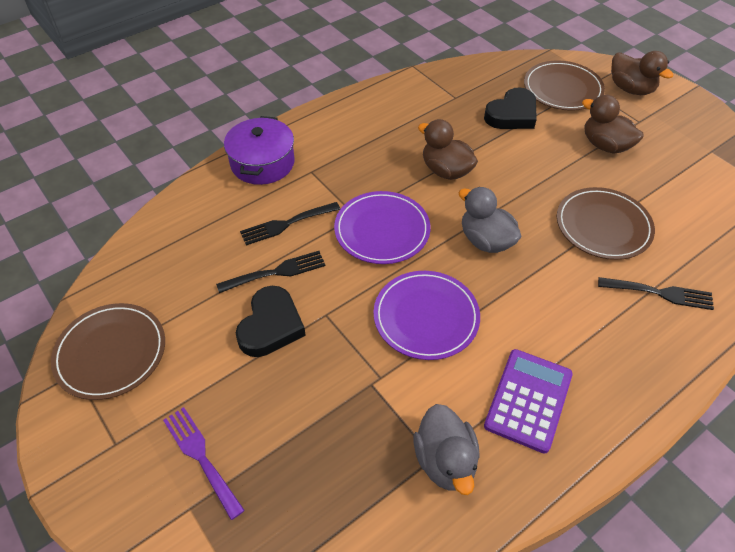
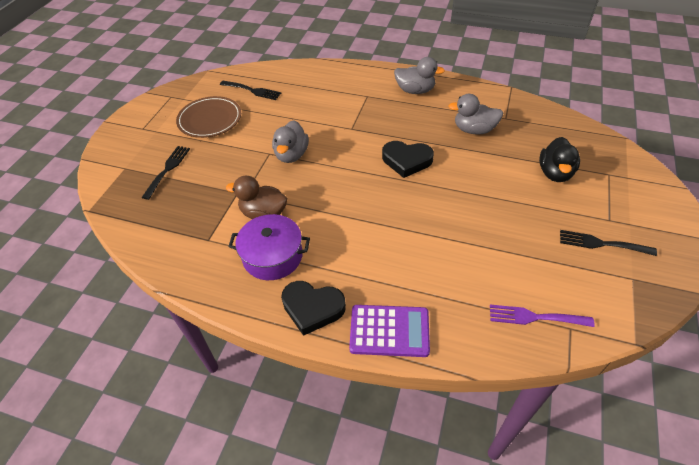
black duck: 0 -> 1
brown duck: 3 -> 1
brown plate: 3 -> 1
grey duck: 2 -> 3
purple plate: 2 -> 0

